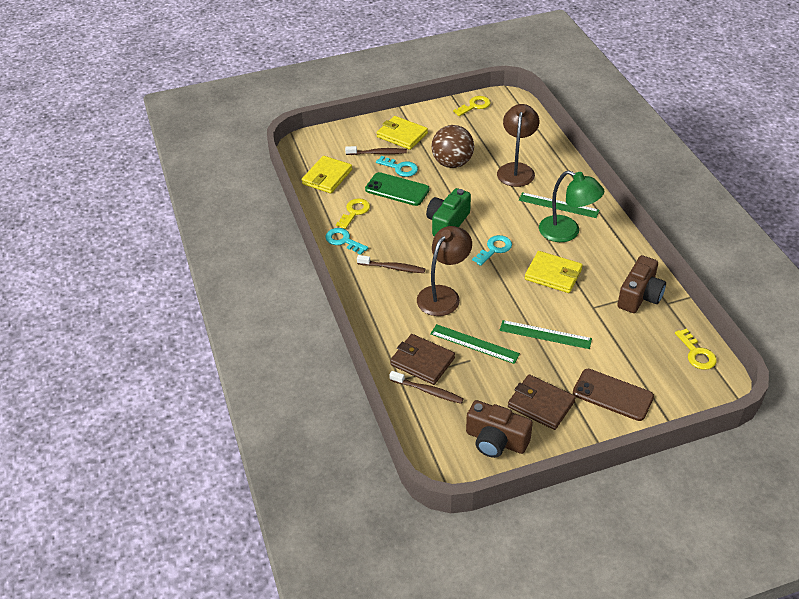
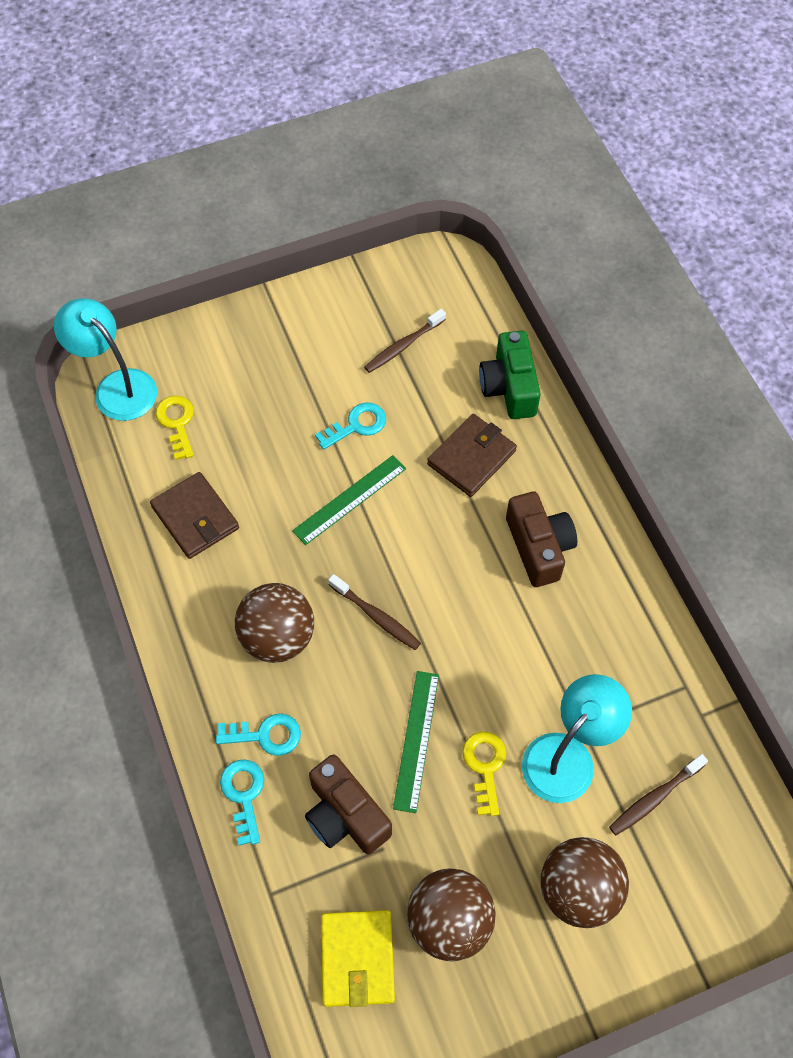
brown ball: 1 -> 3
brown lamp: 2 -> 0
brown phone: 1 -> 0
green lamp: 1 -> 0
green phone: 1 -> 0
green ruler: 3 -> 2
turquoise lamp: 0 -> 2
yellow key: 3 -> 2
yellow wallet: 3 -> 1

